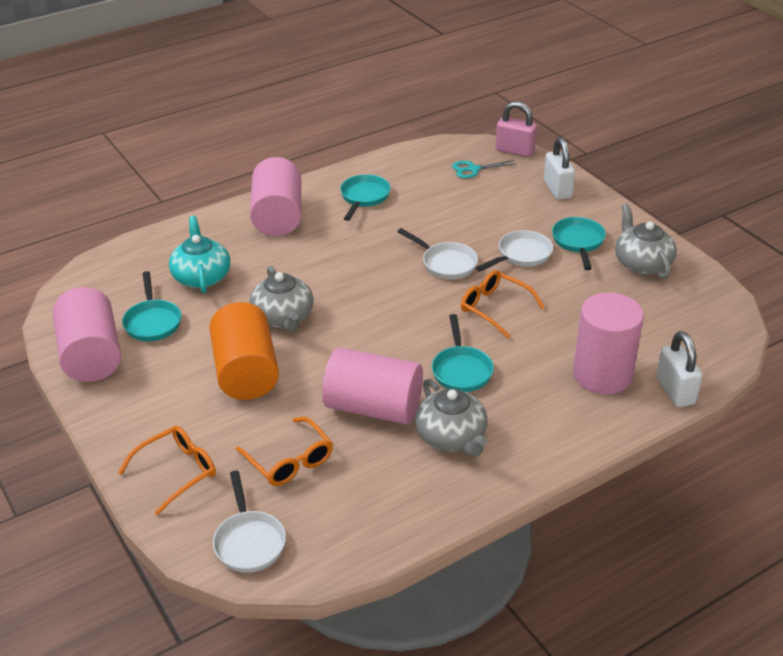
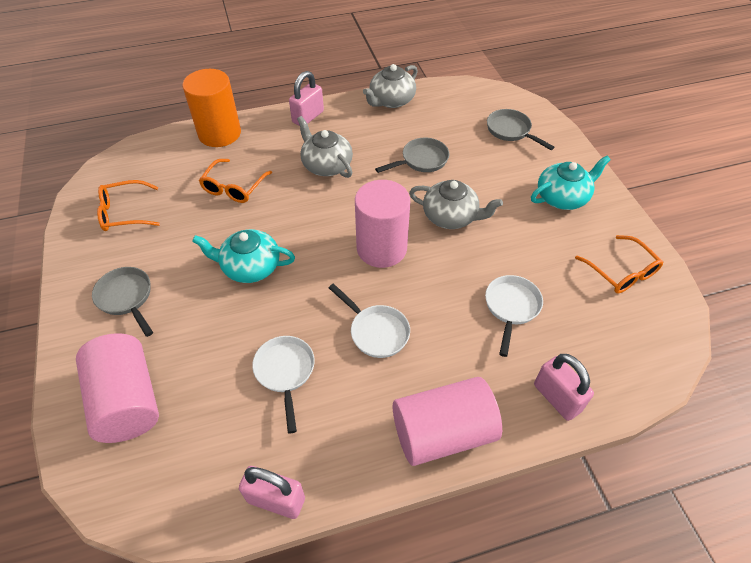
grey pan: 0 -> 3
pink cylinder: 4 -> 3
pink padlock: 1 -> 3
turquoise pan: 4 -> 0
turquoise scissors: 1 -> 0
turquoise teapot: 1 -> 2
white padlock: 2 -> 0

